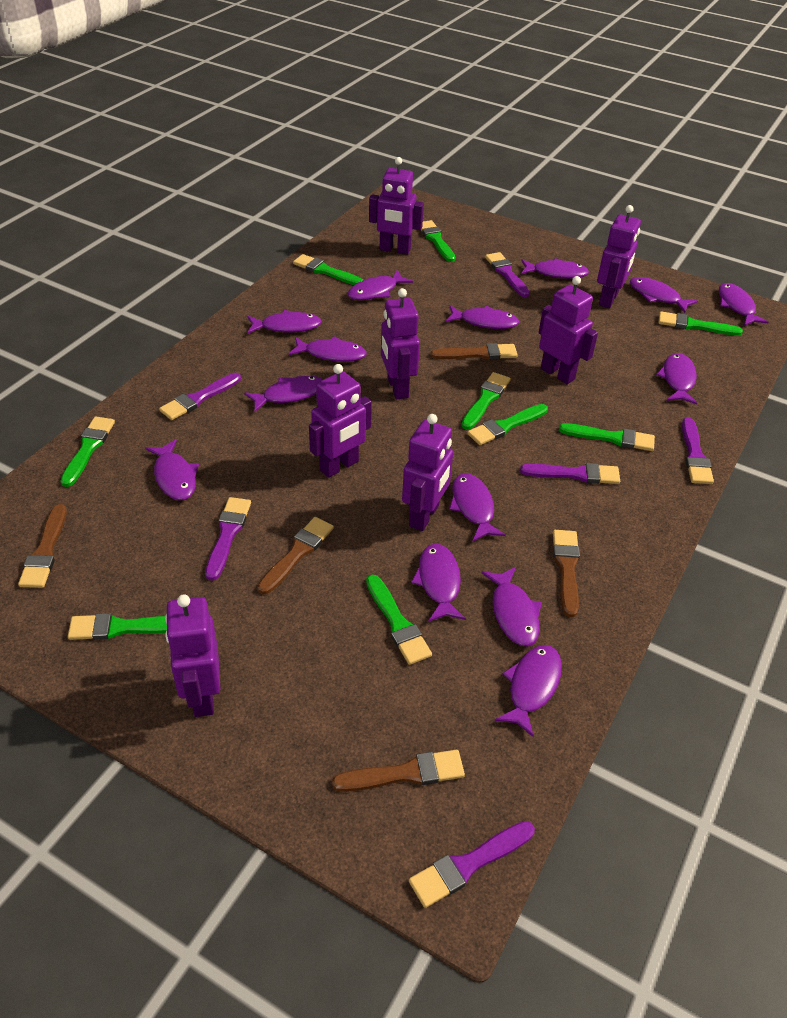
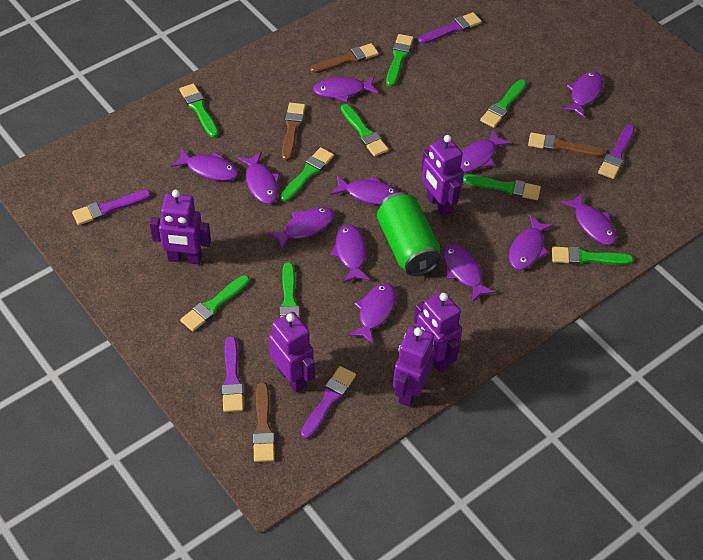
brown brush: 5 -> 4
green can: 0 -> 1
purple brush: 6 -> 5
purple fish: 14 -> 12
purple robot: 7 -> 5

